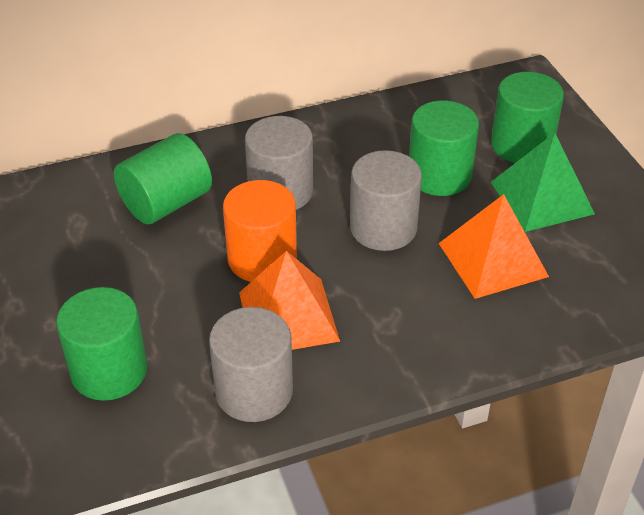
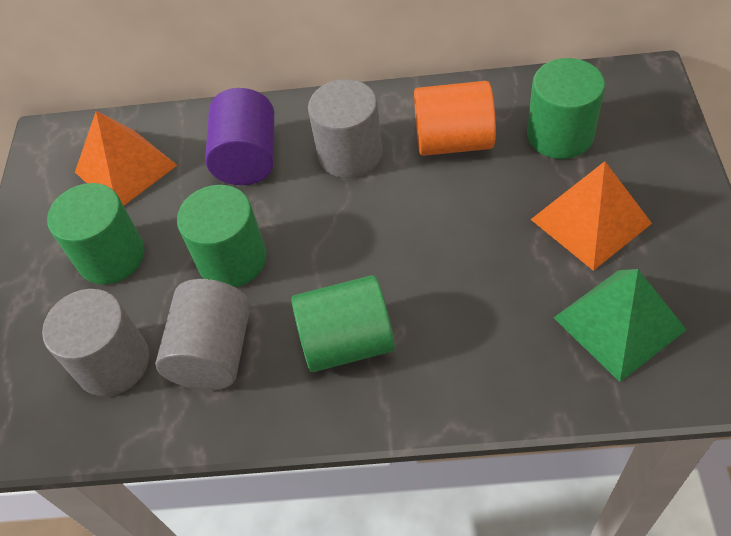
purple cylinder: 0 -> 1

